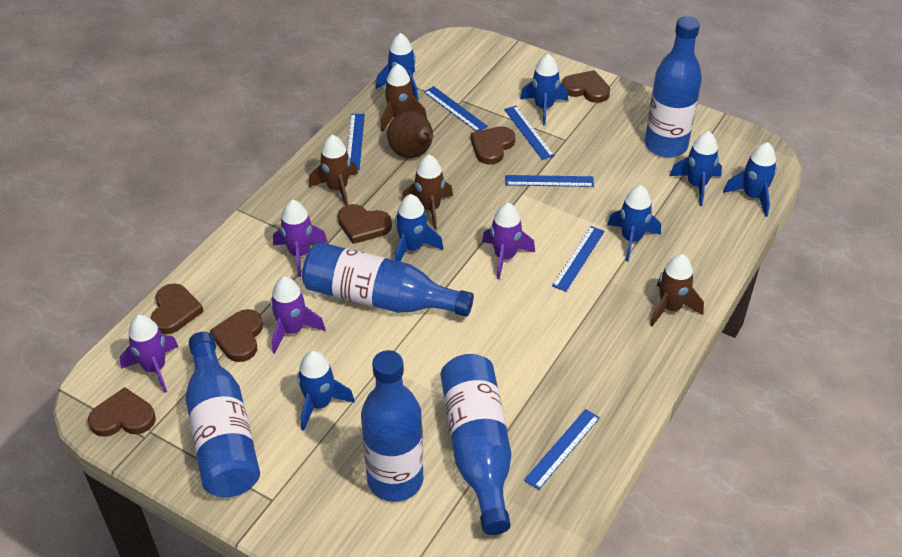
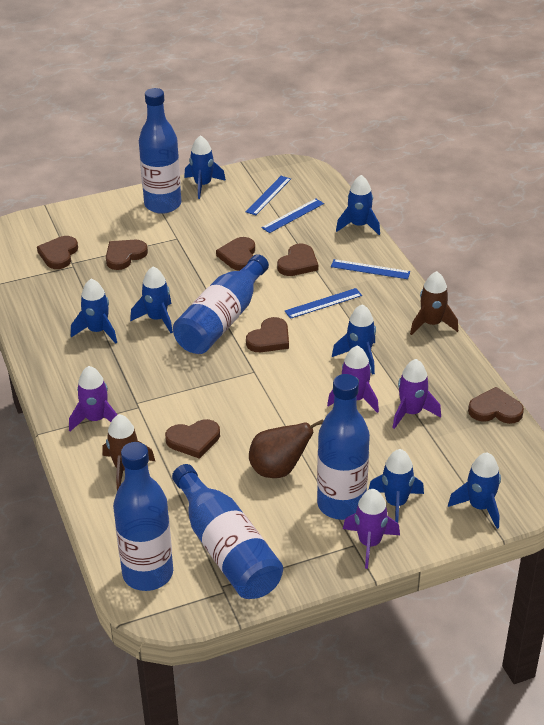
blue ruler: 6 -> 4
brown heart: 6 -> 7
brown rocket: 4 -> 2

